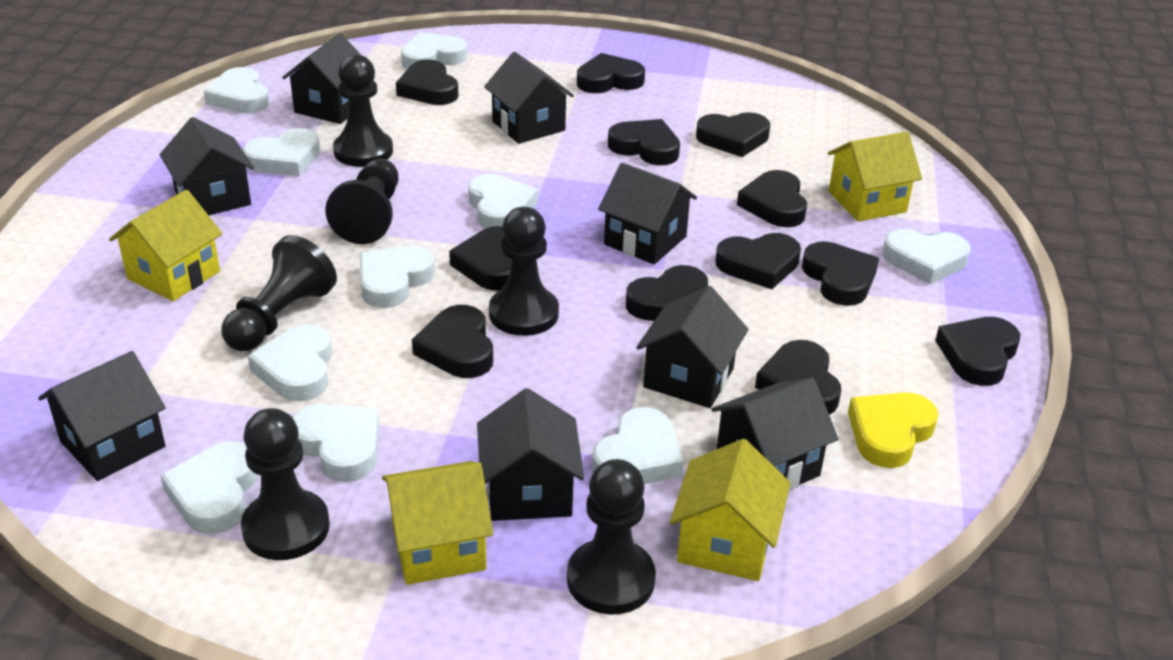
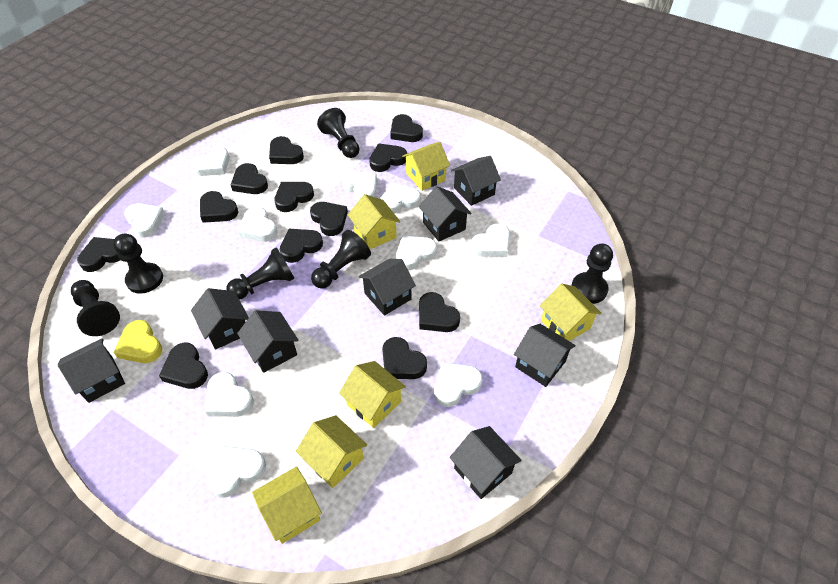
yellow house: 4 -> 6

